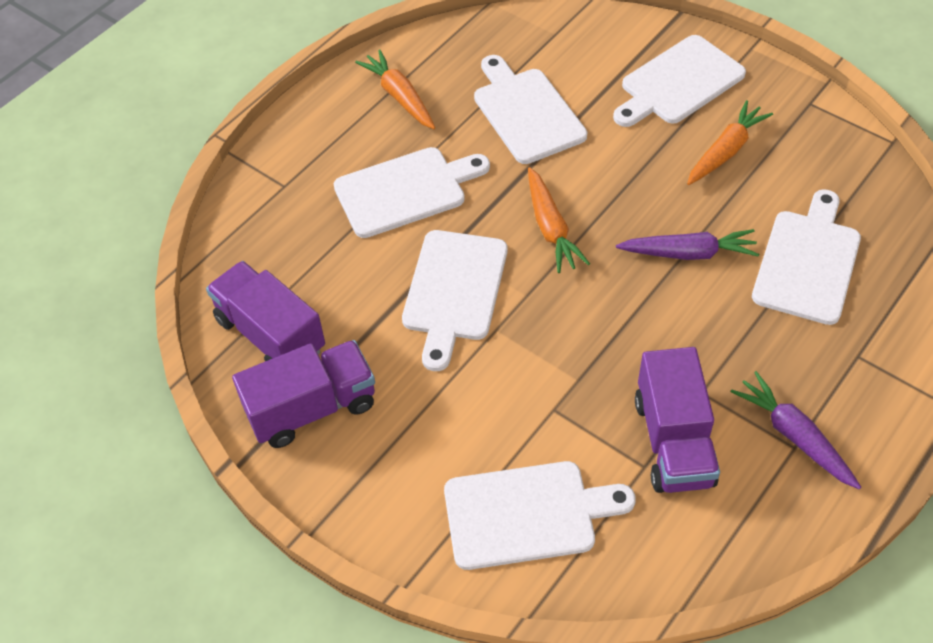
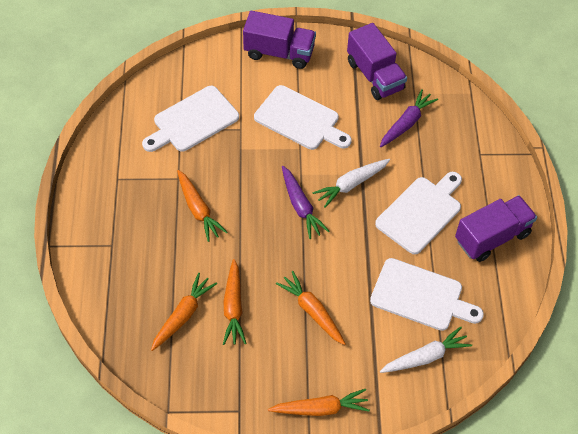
orange carrot: 3 -> 5
white carrot: 0 -> 2
white cutting board: 6 -> 4

